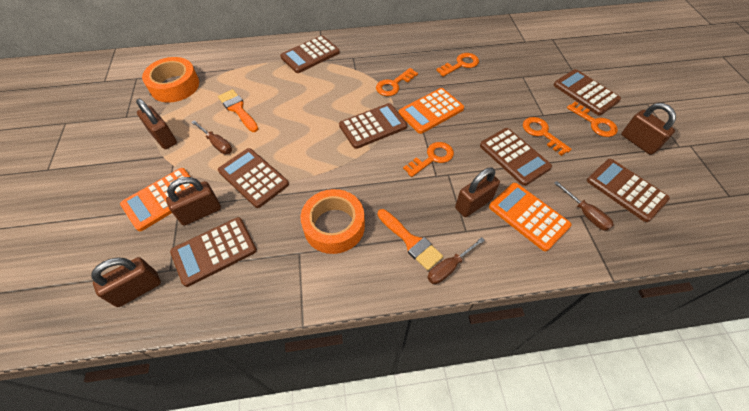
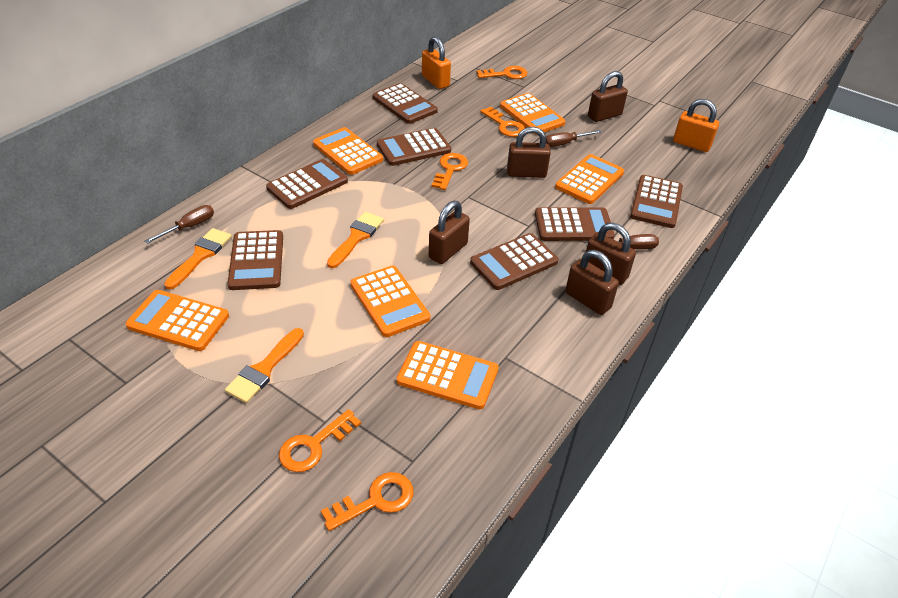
orange brush: 2 -> 3
orange calculator: 3 -> 6
orange padlock: 0 -> 2
orange tape: 2 -> 0

